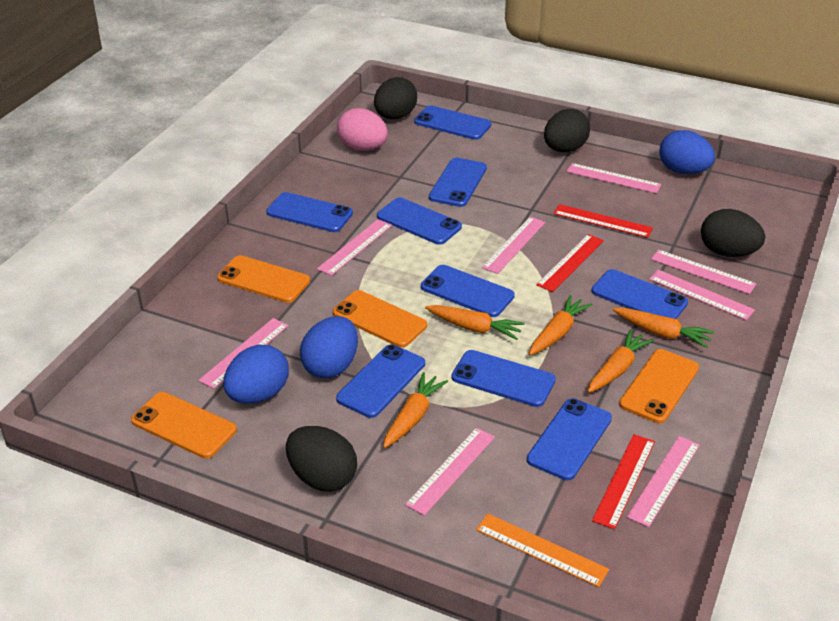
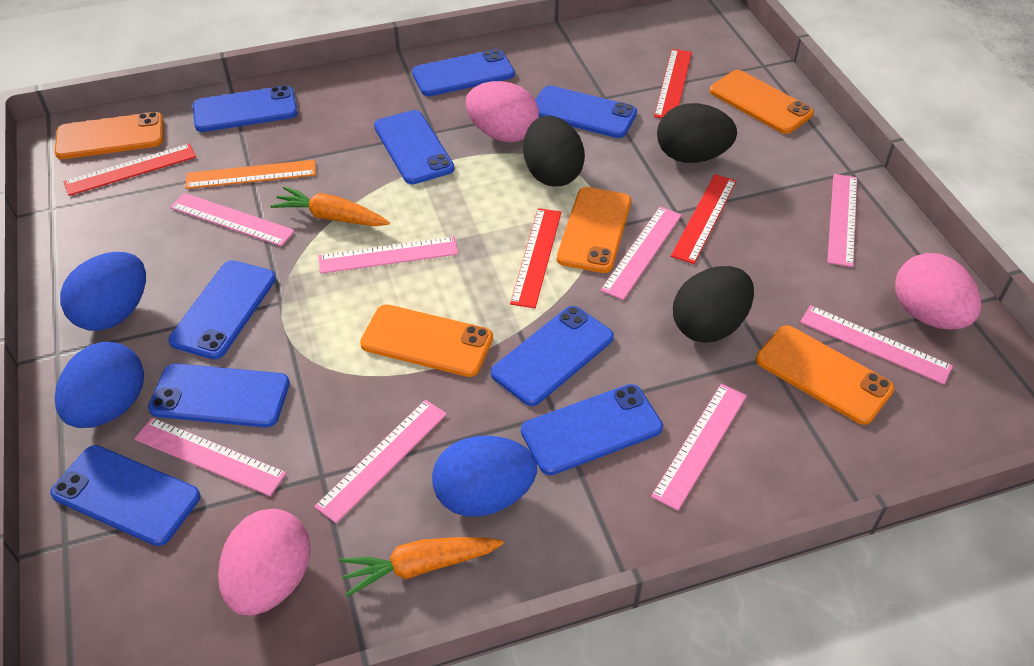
black egg: 4 -> 3
orange carrot: 5 -> 2
orange phone: 4 -> 5
pink egg: 1 -> 3
red ruler: 3 -> 4

